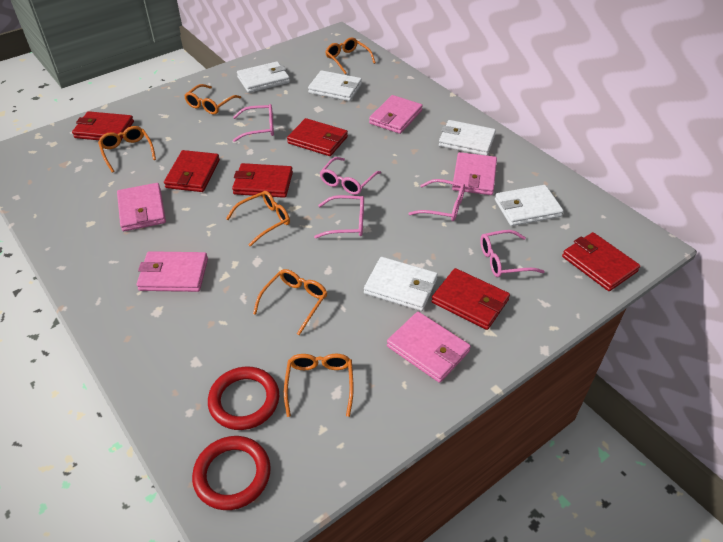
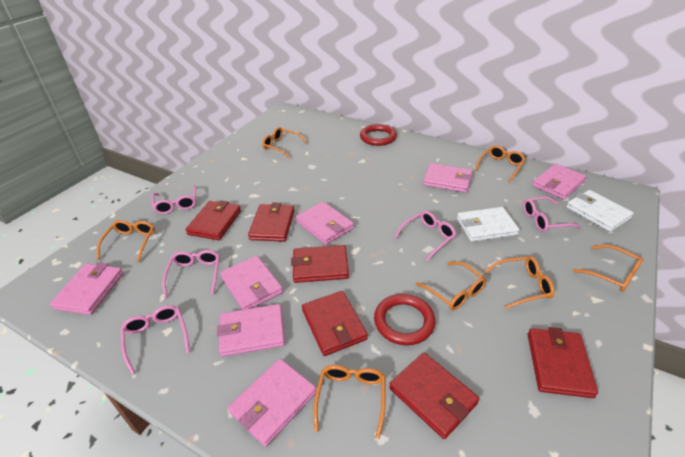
orange glasses: 6 -> 7
pink wallet: 5 -> 7
white wallet: 5 -> 2

